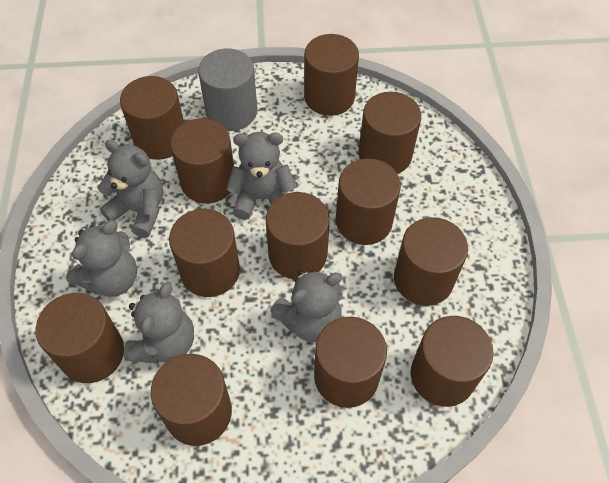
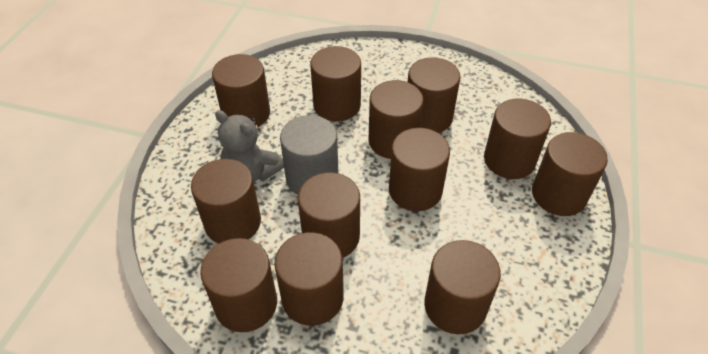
grey teddy bear: 5 -> 1

